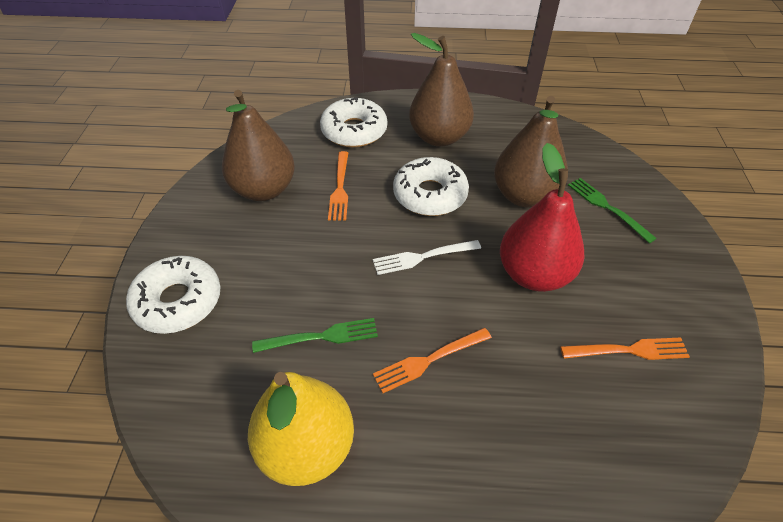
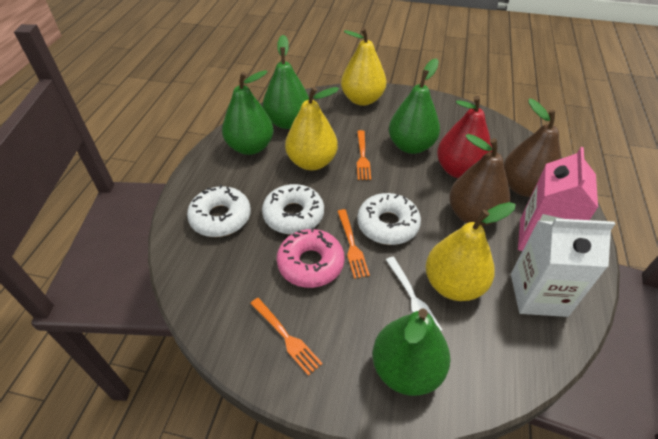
brown pear: 3 -> 2
green fork: 2 -> 0
green pear: 0 -> 4
pink carton: 0 -> 1
pink donut: 0 -> 1
white carton: 0 -> 1
yellow pear: 1 -> 3

